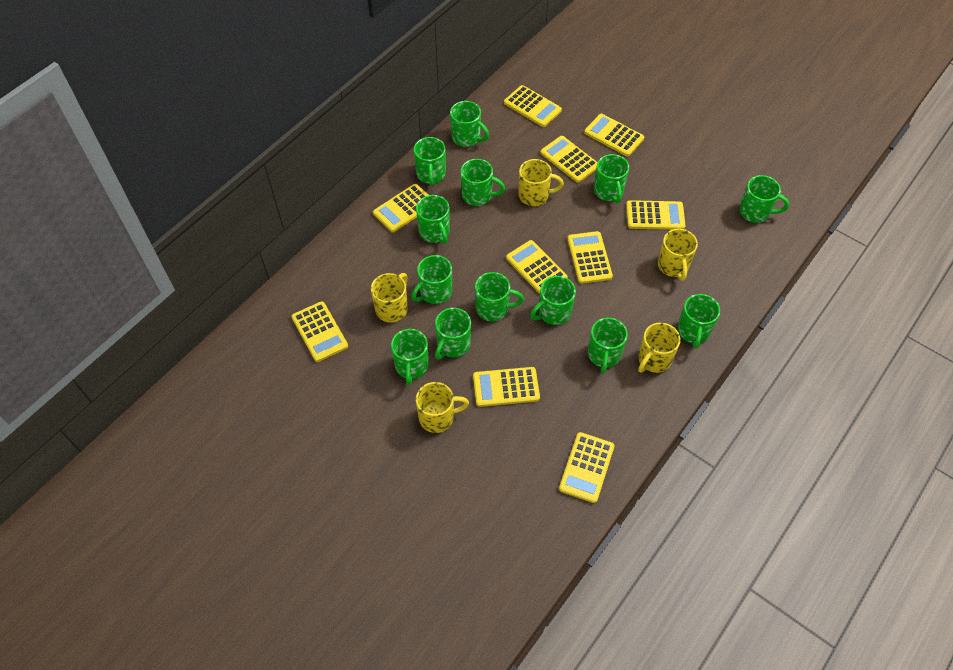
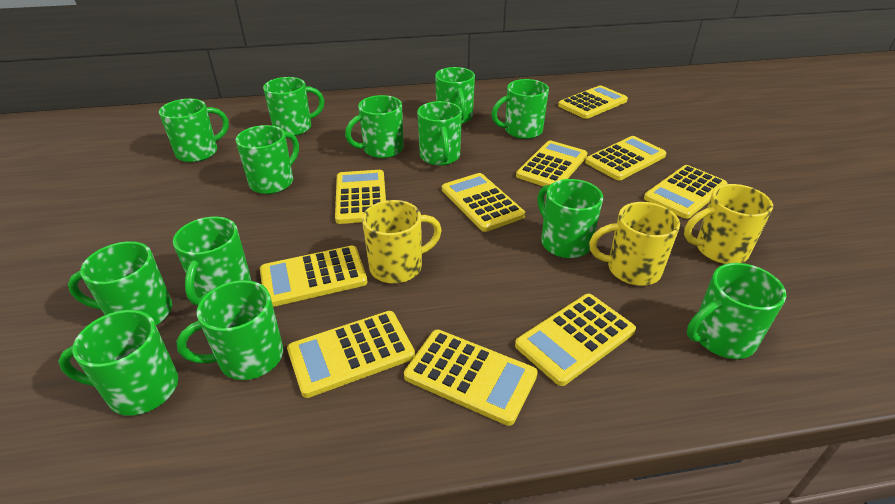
yellow mug: 5 -> 3

